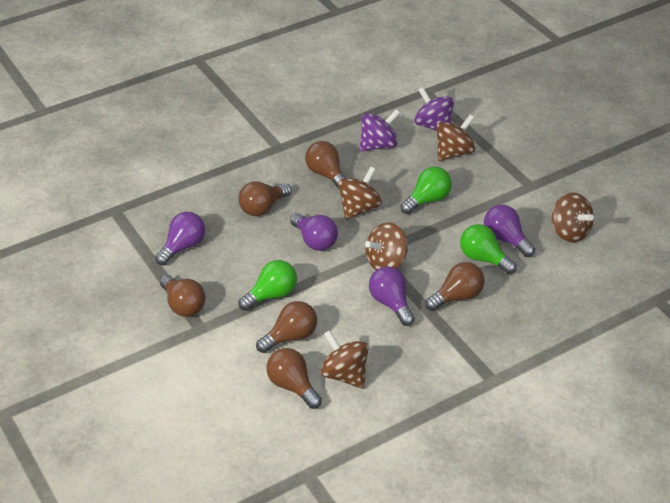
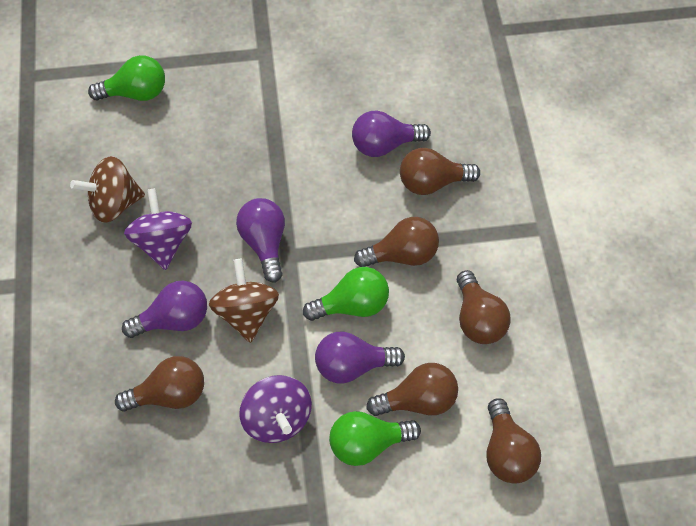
brown spinning top: 5 -> 2

